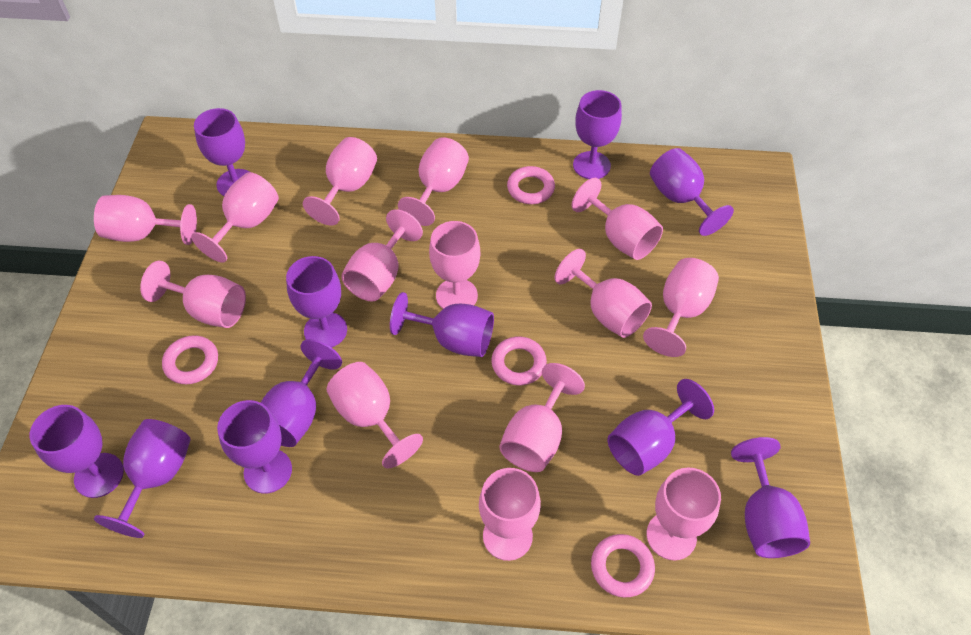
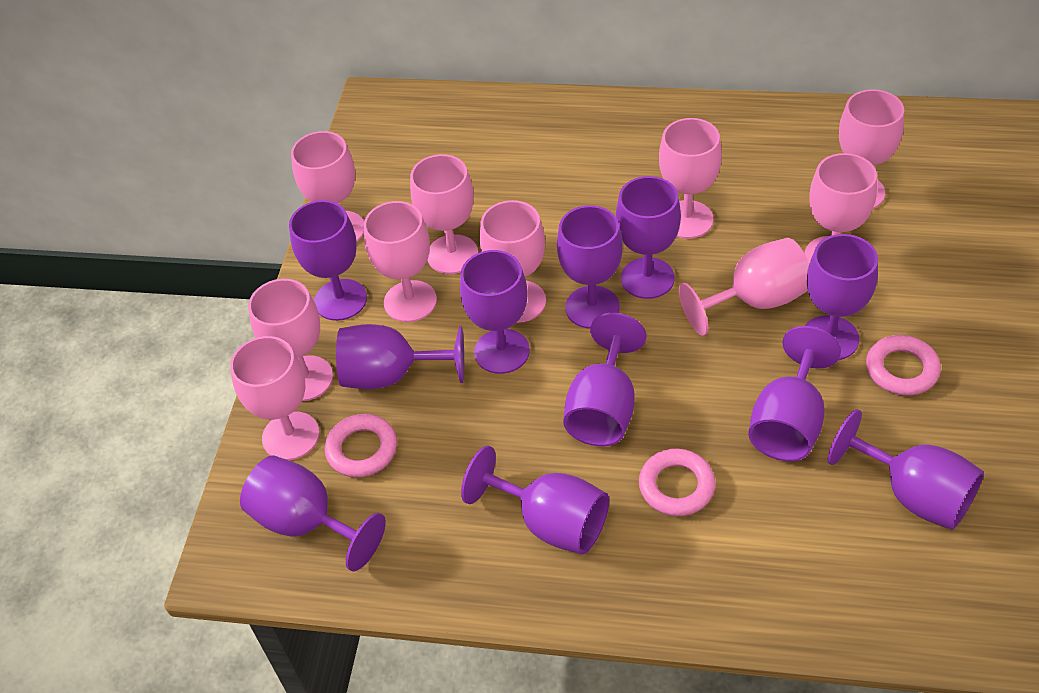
pink goblet: 14 -> 10
pink ring: 4 -> 3

